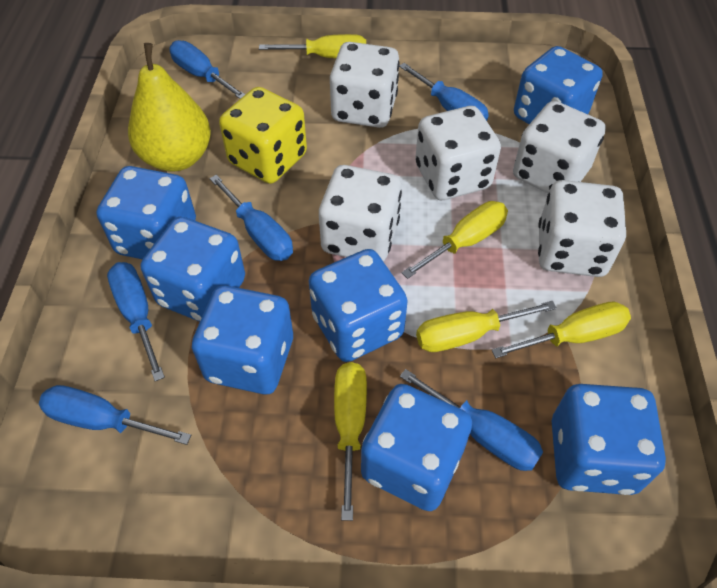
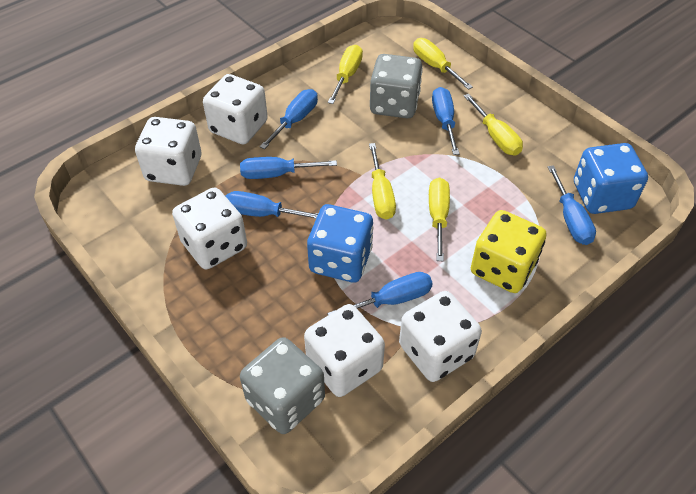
blue dice: 7 -> 2
grey dice: 0 -> 2
yellow pear: 1 -> 0

